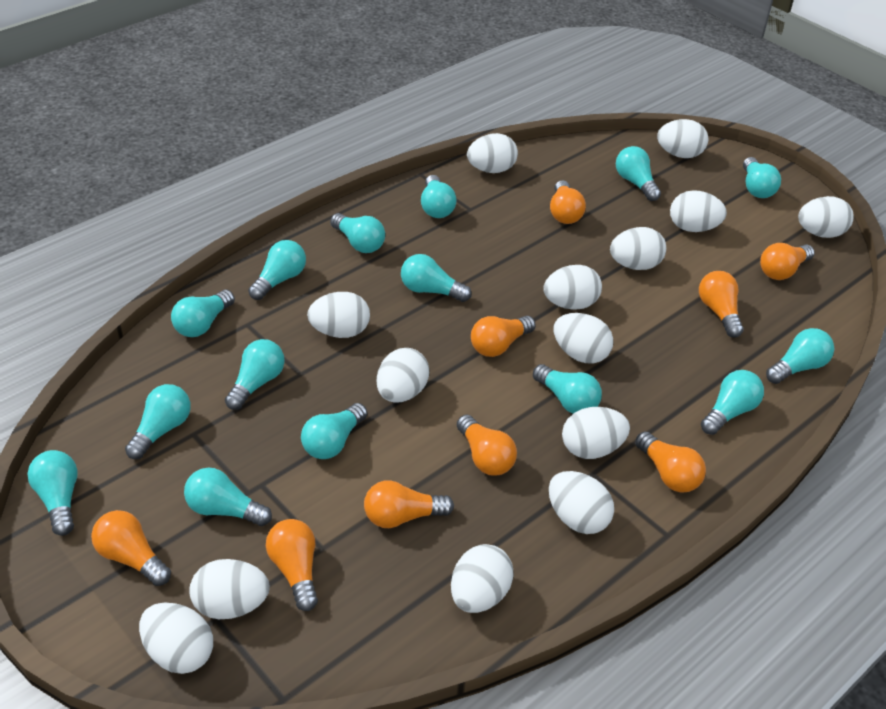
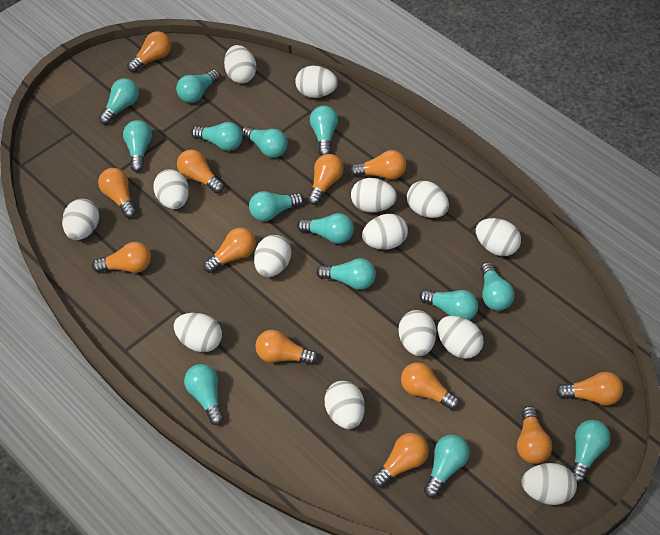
orange light bulb: 9 -> 12
turquoise light bulb: 15 -> 14

